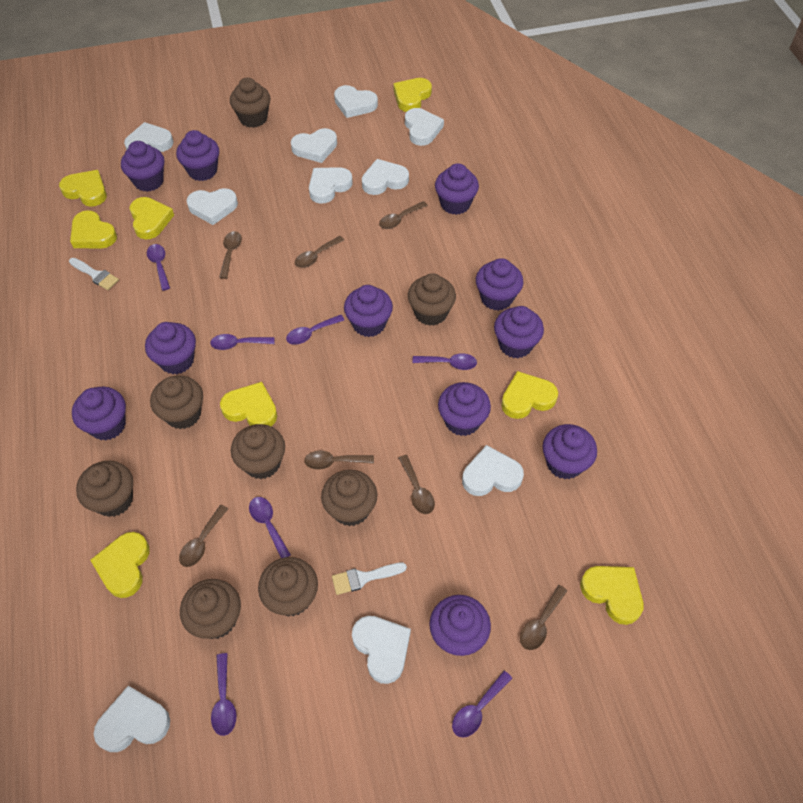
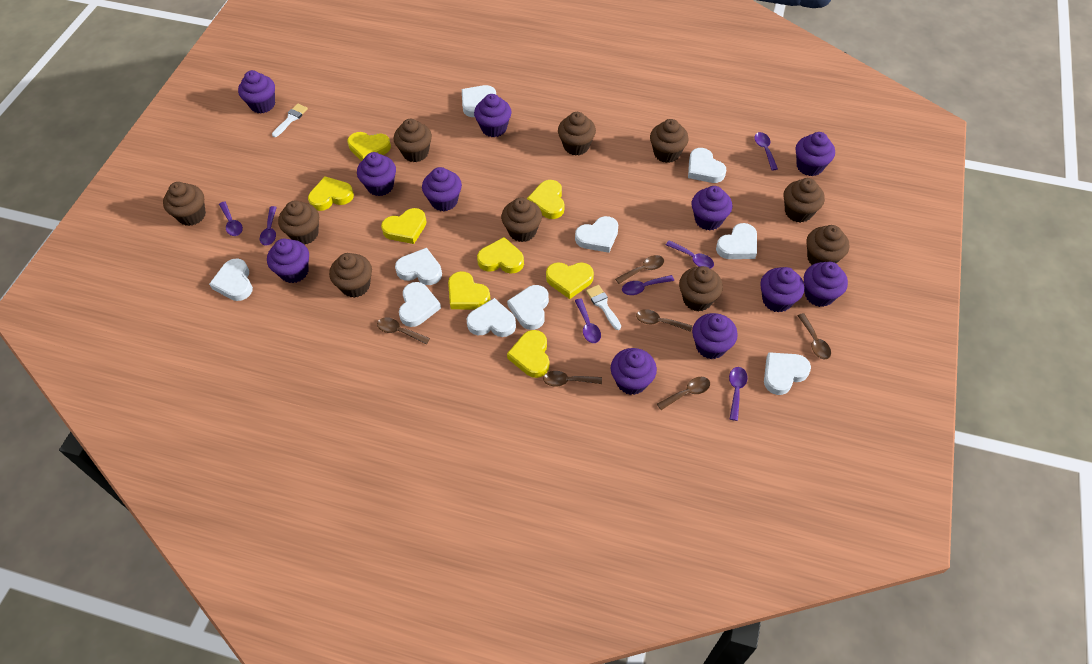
brown cupcake: 8 -> 10
brown spoon: 7 -> 6

